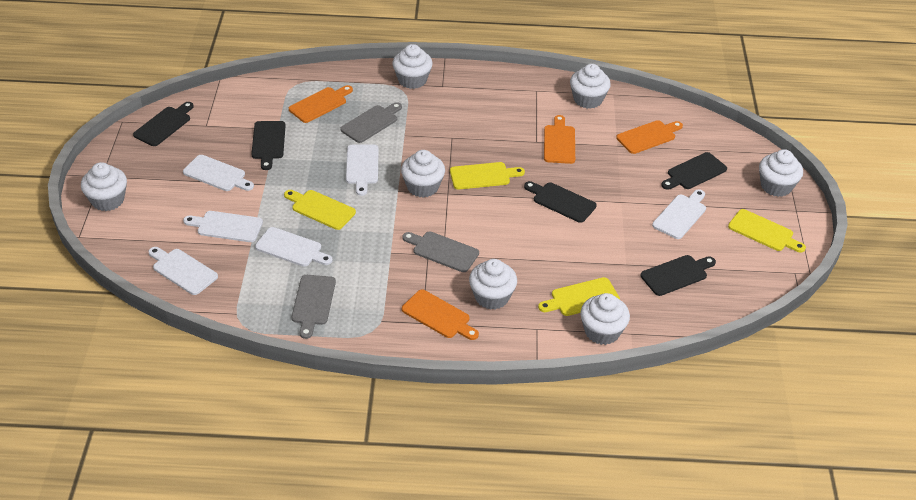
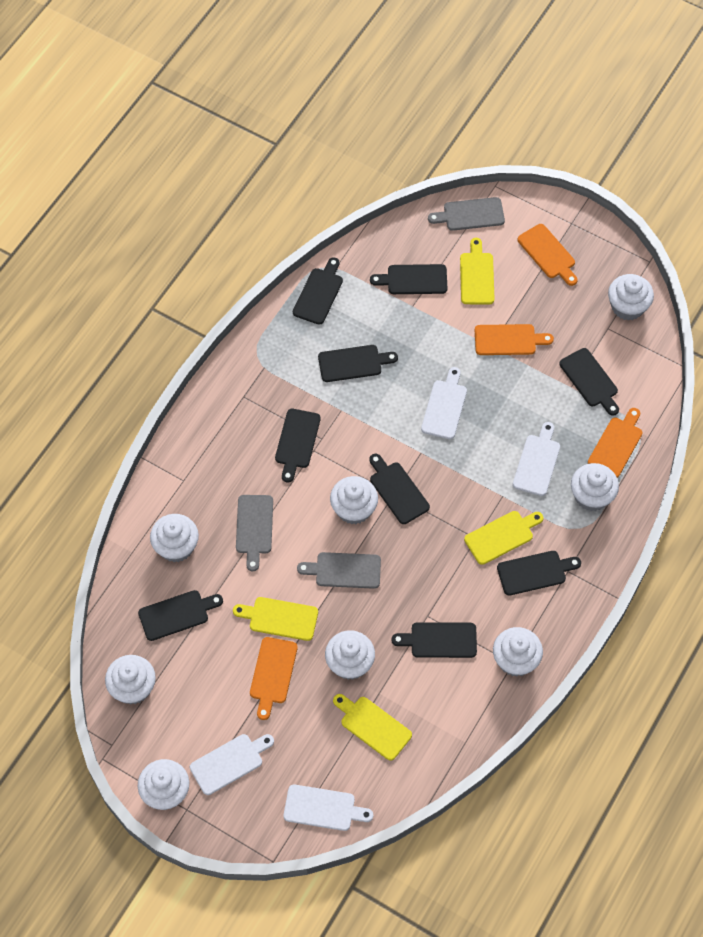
black cutting board: 5 -> 9
white cupcake: 7 -> 8
white cutting board: 6 -> 4

